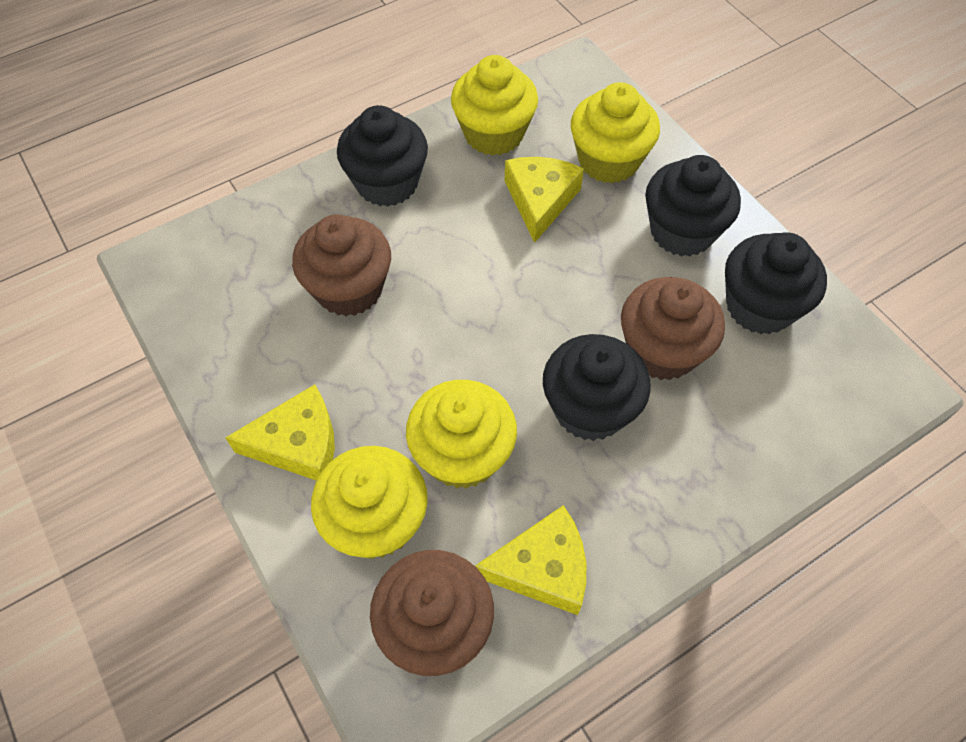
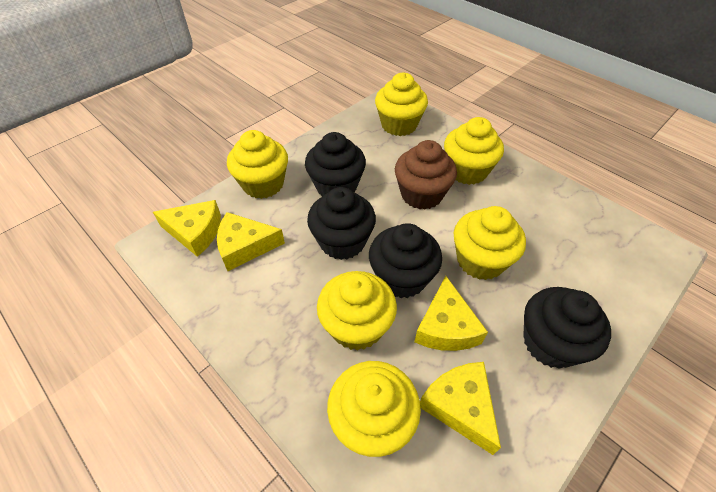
brown cupcake: 3 -> 1
yellow cheese: 3 -> 4
yellow cupcake: 4 -> 6

